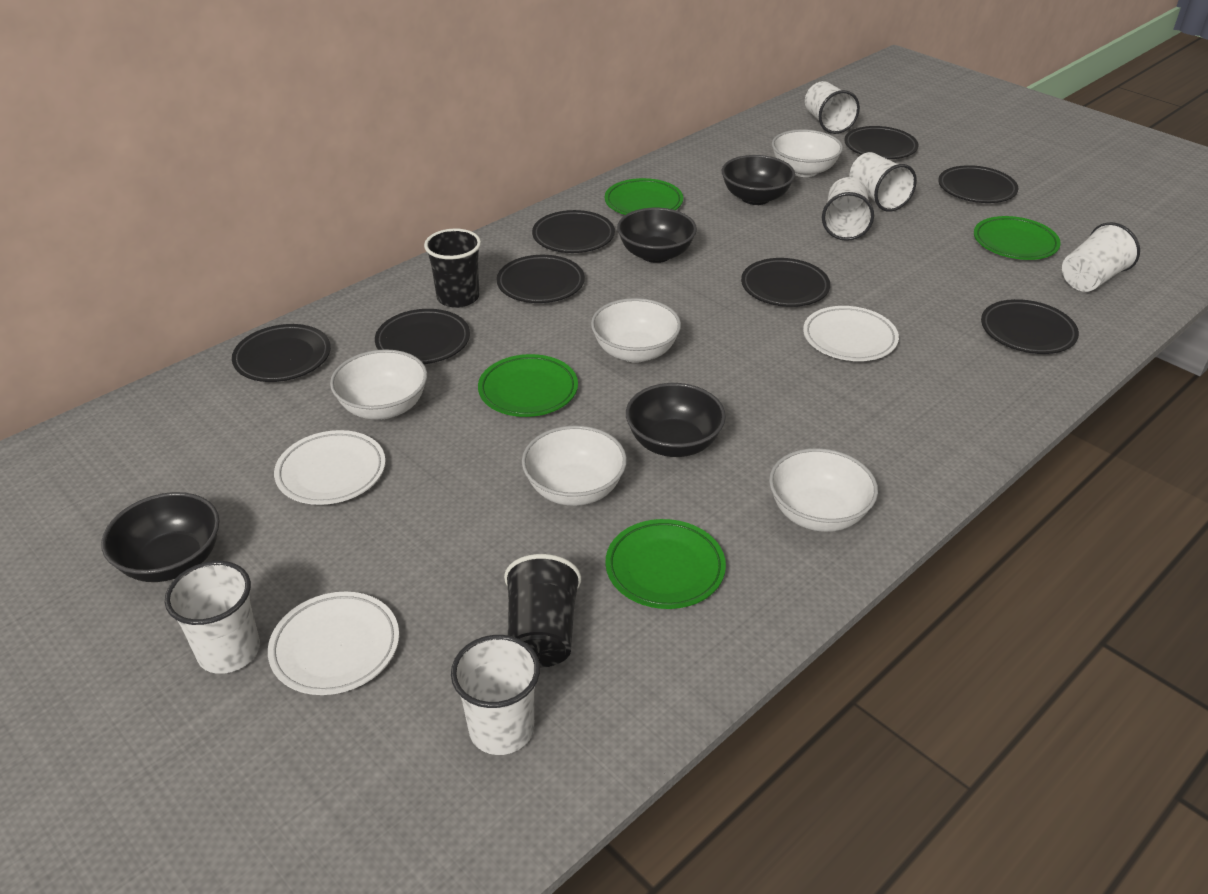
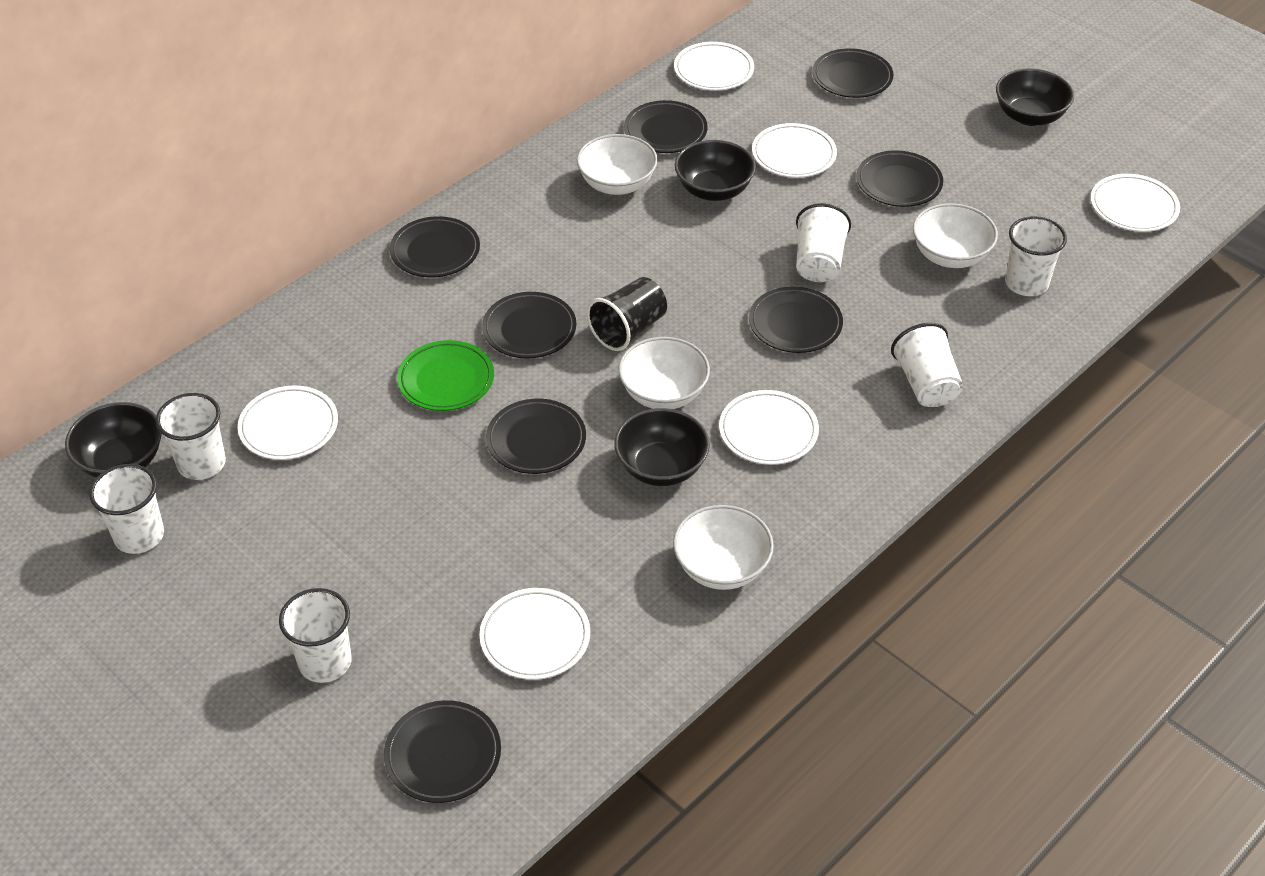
black cup: 2 -> 1
green plate: 4 -> 1
white bowl: 5 -> 4
white plate: 3 -> 6

